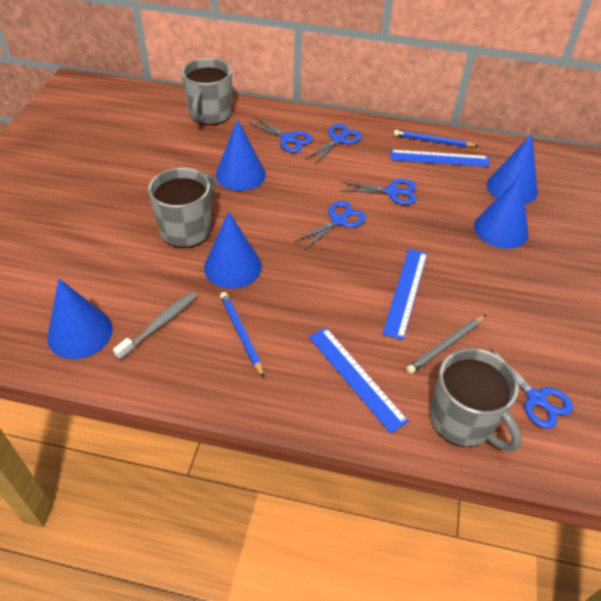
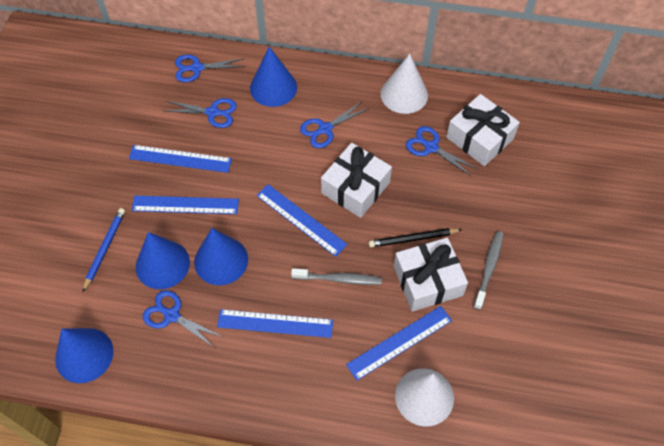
black pencil: 0 -> 1
blue cone: 5 -> 4
blue pencil: 2 -> 1
blue ruler: 3 -> 5
grey mug: 3 -> 0
grey pencil: 1 -> 0
grey toothbrush: 1 -> 2
white cone: 0 -> 2
white gift: 0 -> 3

